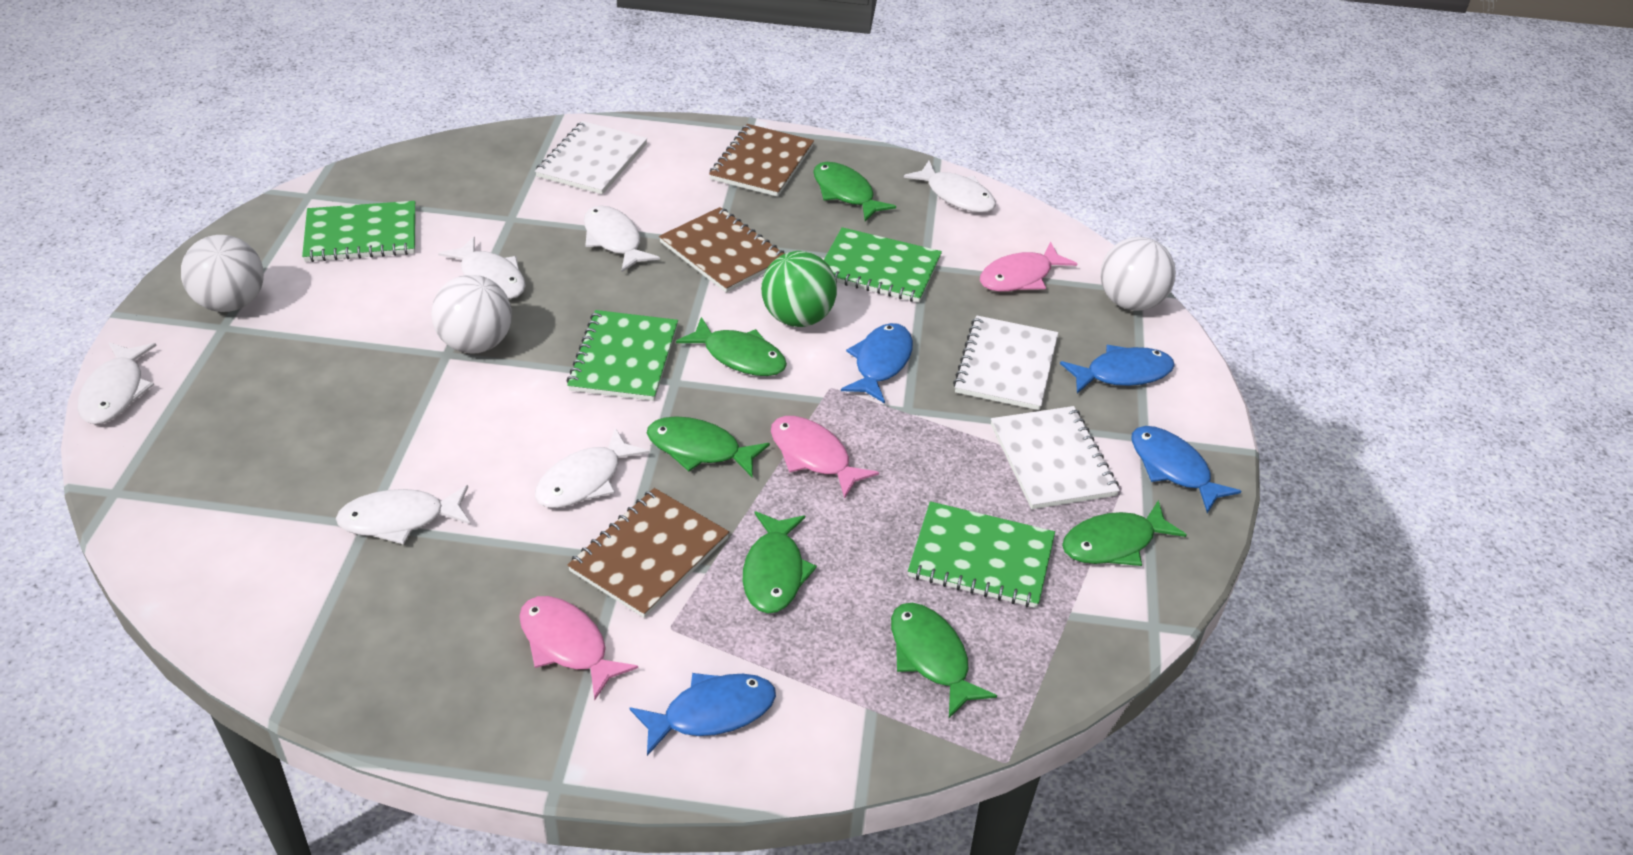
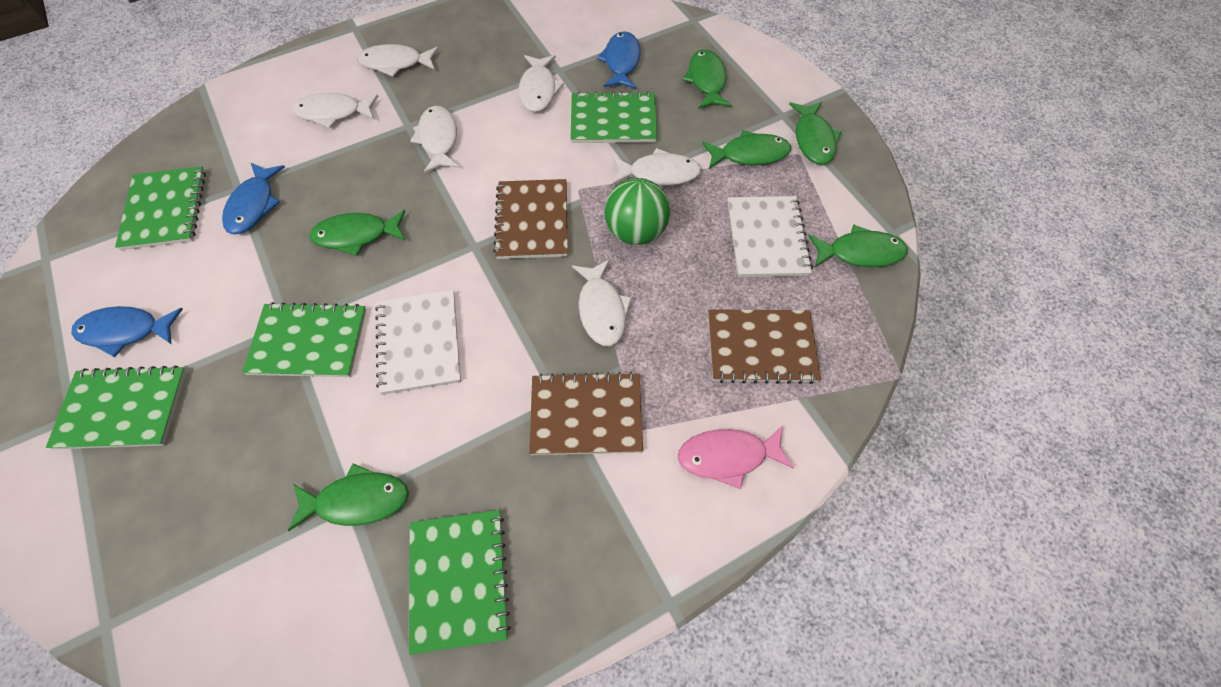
blue fish: 4 -> 3
green notebook: 4 -> 5
pink fish: 3 -> 1
white ball: 3 -> 0
white notebook: 3 -> 2

